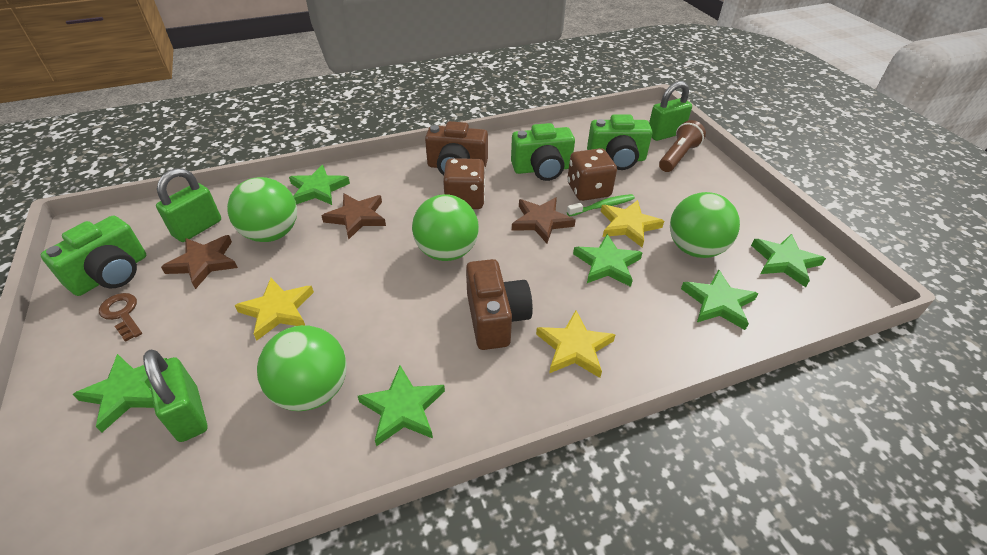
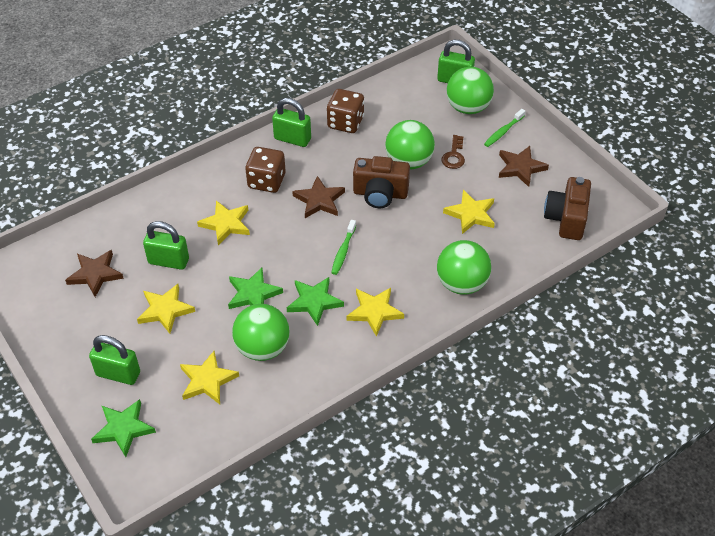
brown flashlight: 1 -> 0
green camera: 3 -> 0
green padlock: 3 -> 4
green star: 6 -> 3
green toothbrush: 1 -> 2
yellow star: 3 -> 5

